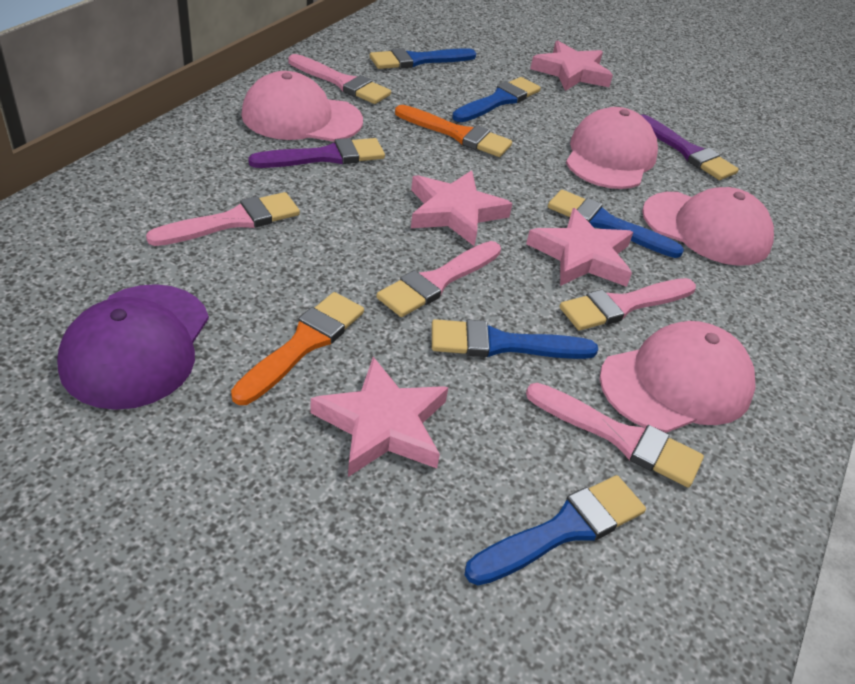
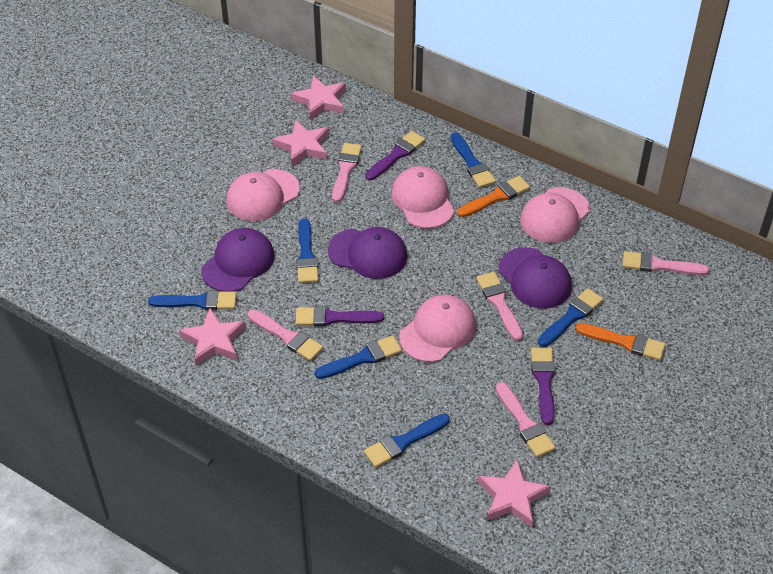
blue brush: 5 -> 6
purple brush: 2 -> 3
purple cap: 1 -> 3

